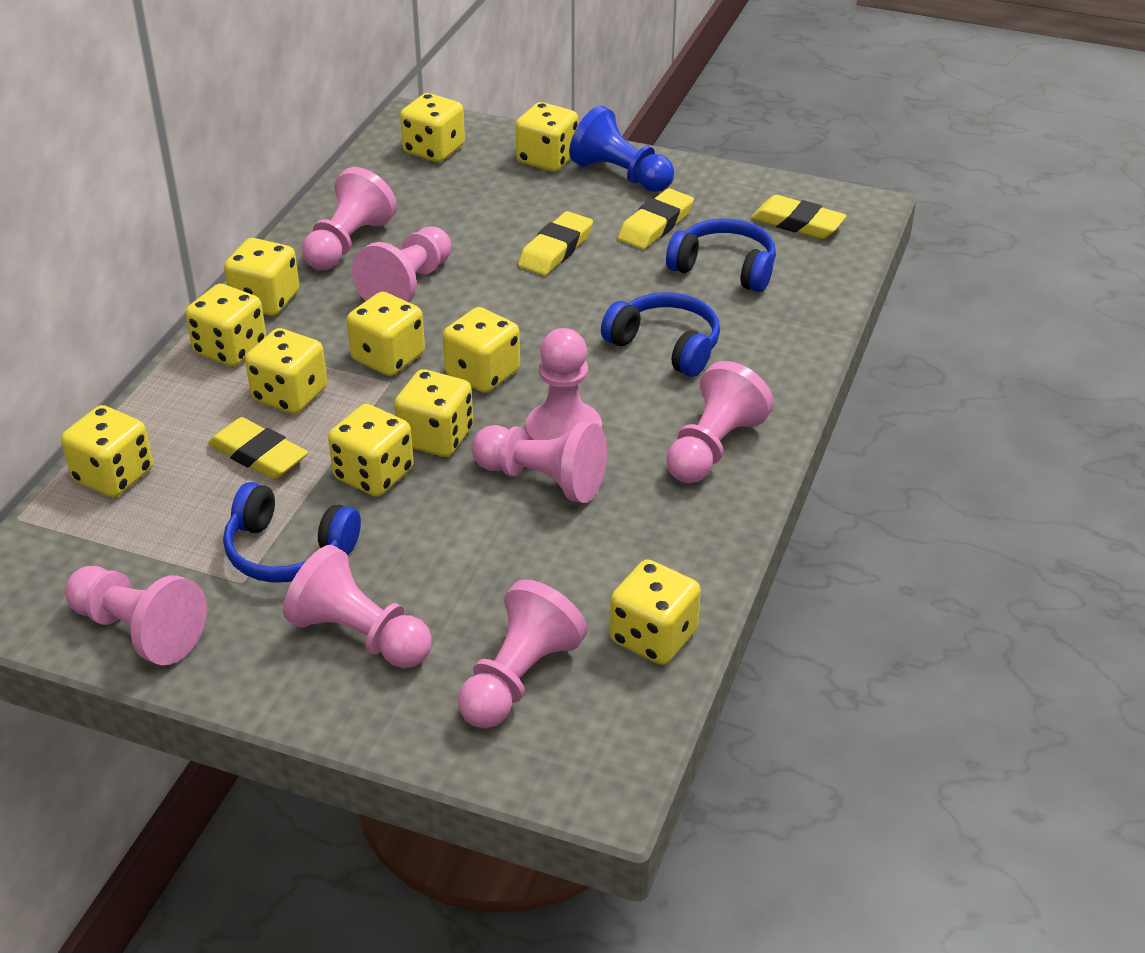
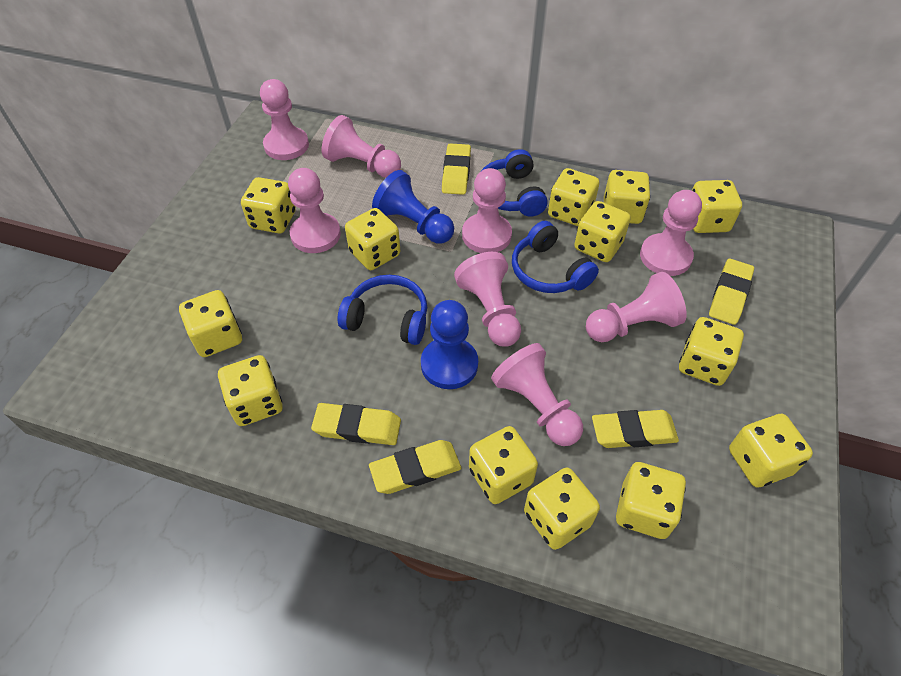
blue pawn: 1 -> 2
yellow dice: 11 -> 13
yellow eraser: 4 -> 5

